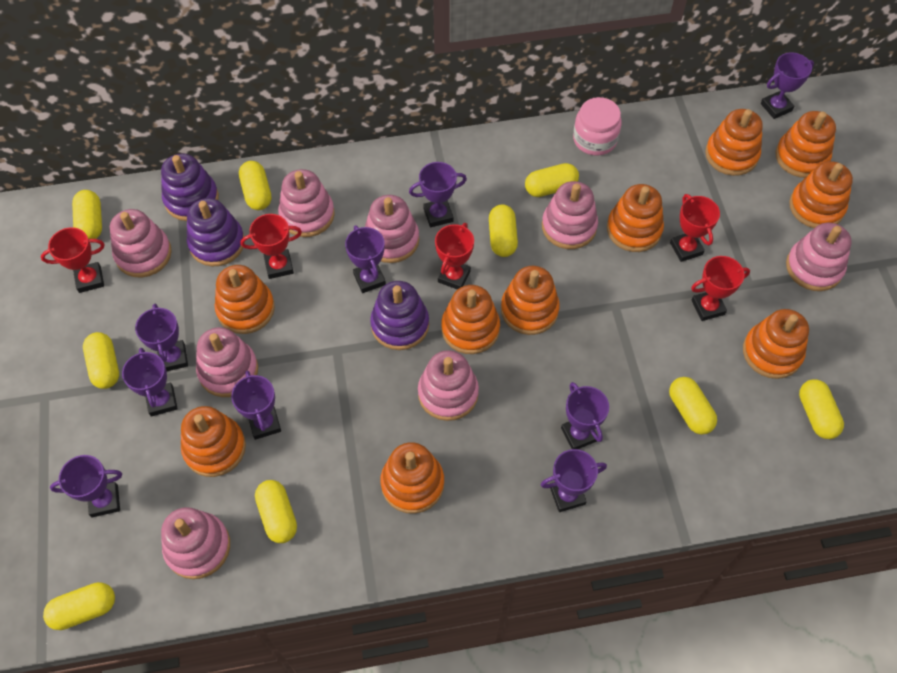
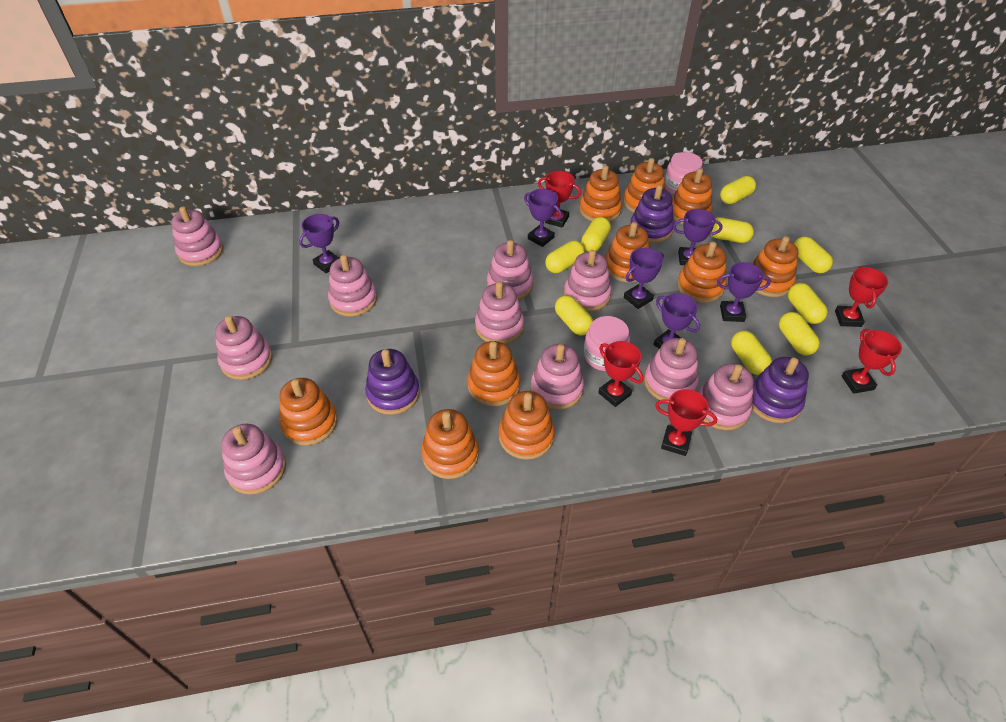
pink jar: 1 -> 2
pink stacking toy: 8 -> 10
purple trophy: 9 -> 6

